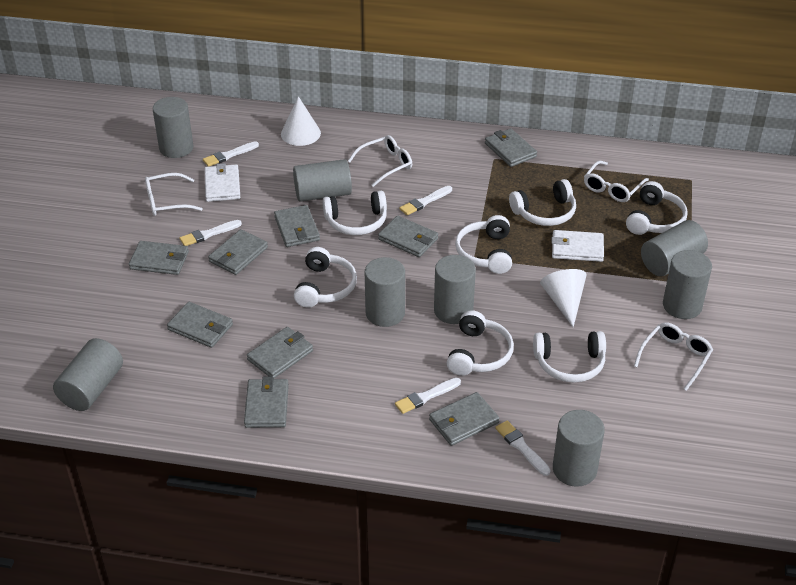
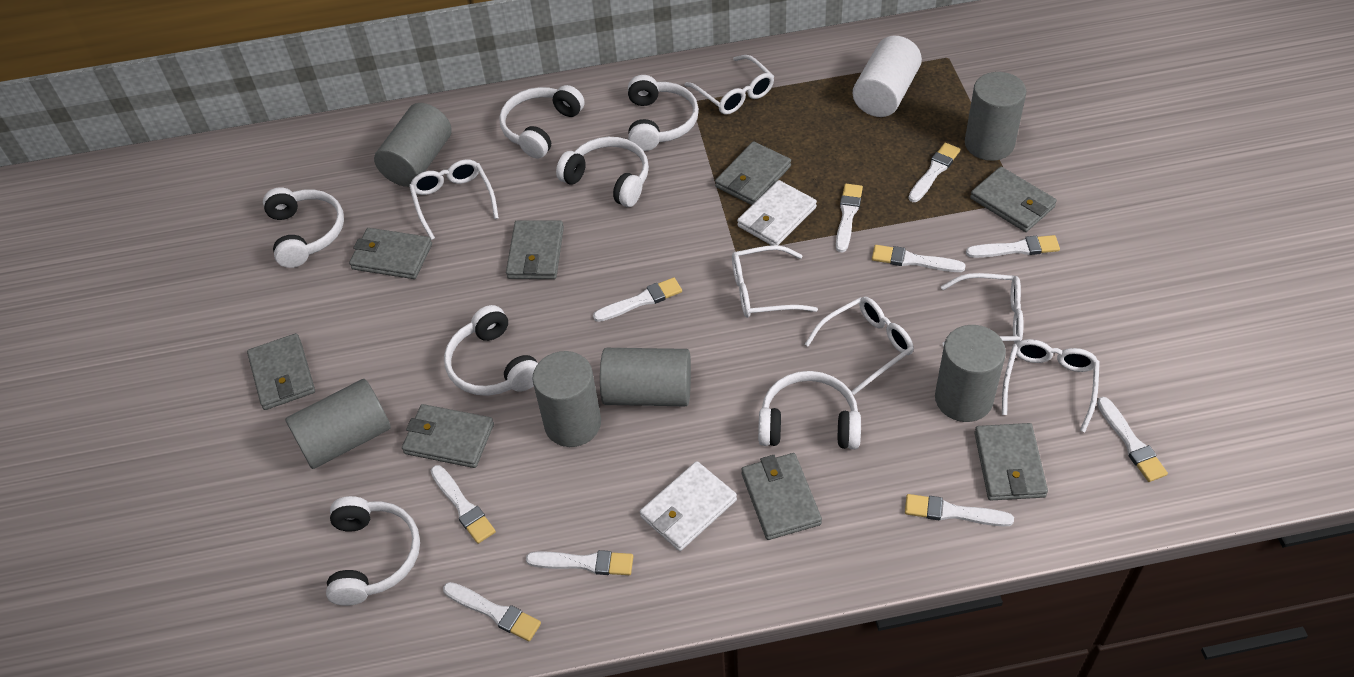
grey cylinder: 8 -> 6
grey wallet: 9 -> 8
white brush: 5 -> 10
white cone: 2 -> 0
white cylinder: 0 -> 1
white glasses: 4 -> 6

